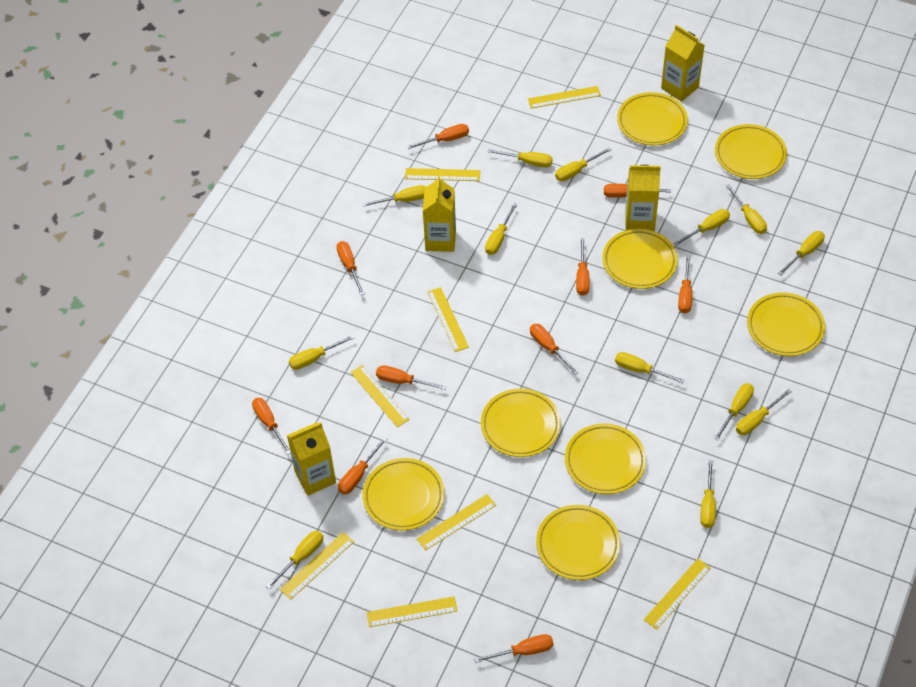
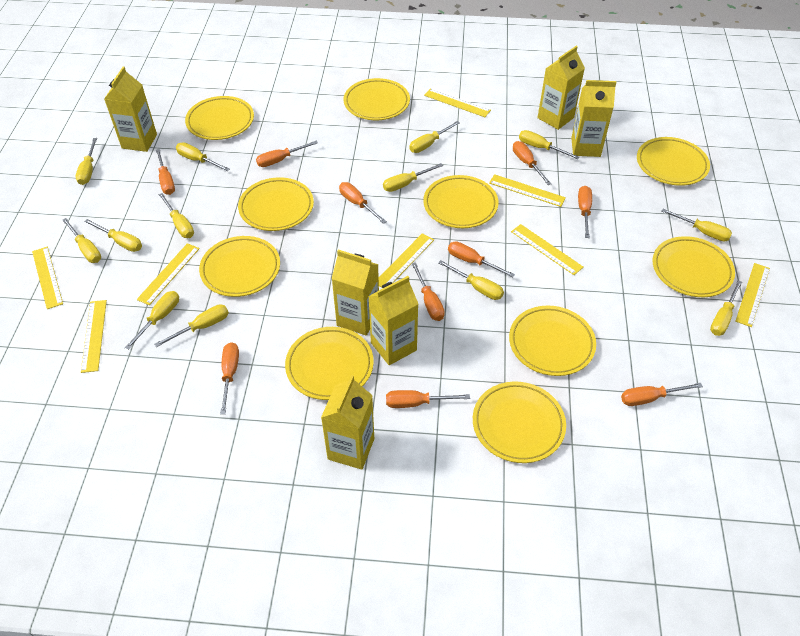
yellow carton: 4 -> 6
yellow plate: 8 -> 10

